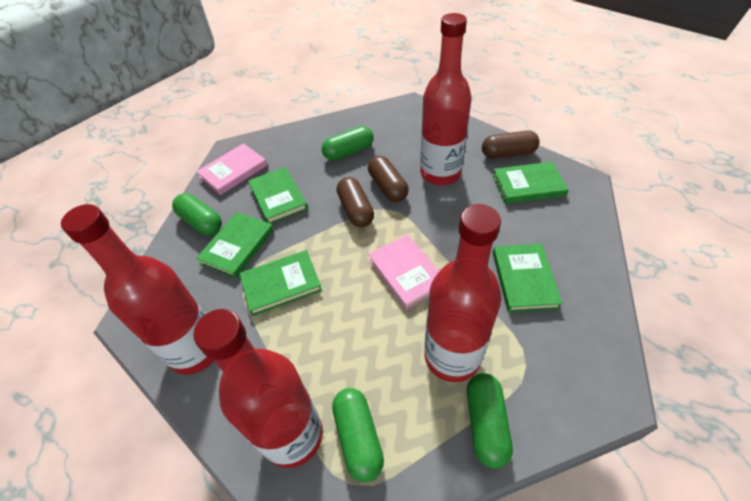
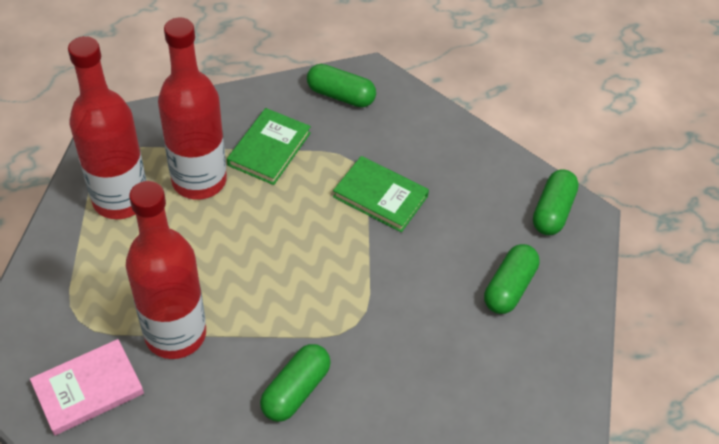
brown capsule: 3 -> 0
green book: 5 -> 2
pink book: 2 -> 1
red bottle: 4 -> 3

